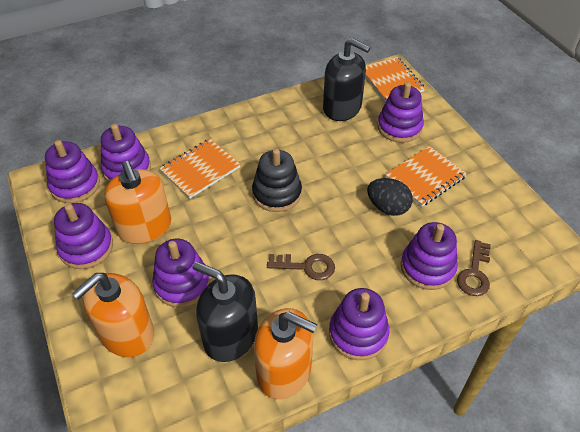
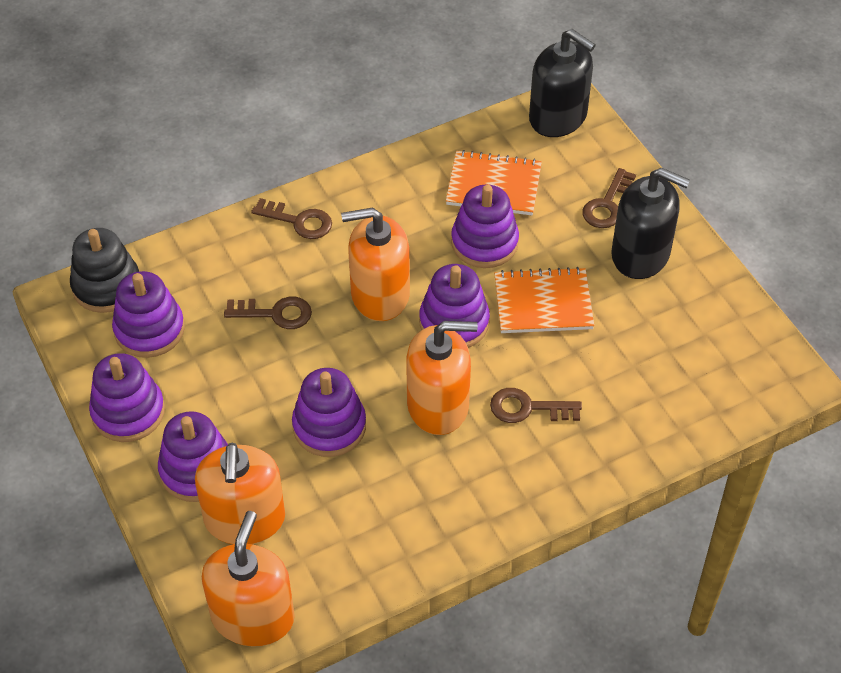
black egg: 1 -> 0
brown key: 2 -> 4
orange notebook: 3 -> 2
orange soap dispenser: 3 -> 4
purple stacking toy: 7 -> 6

